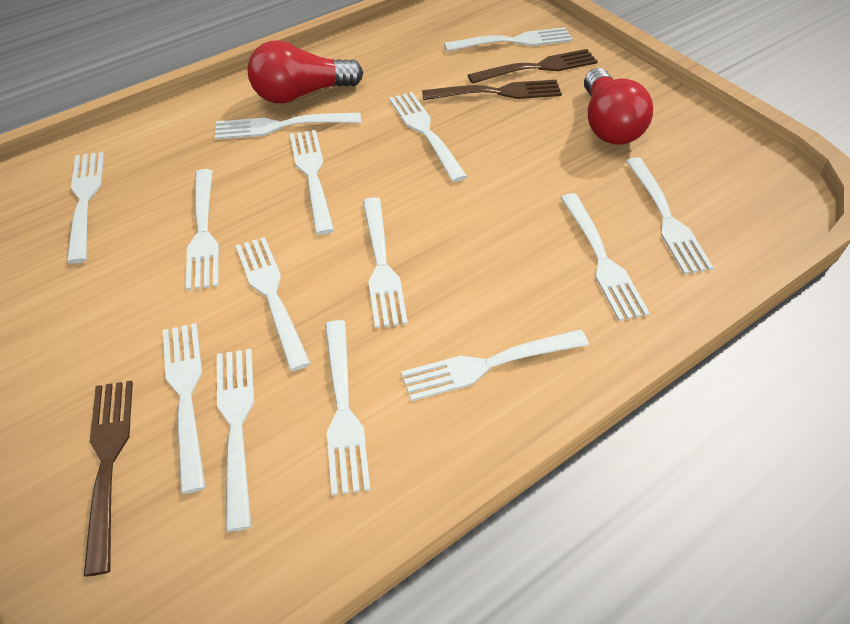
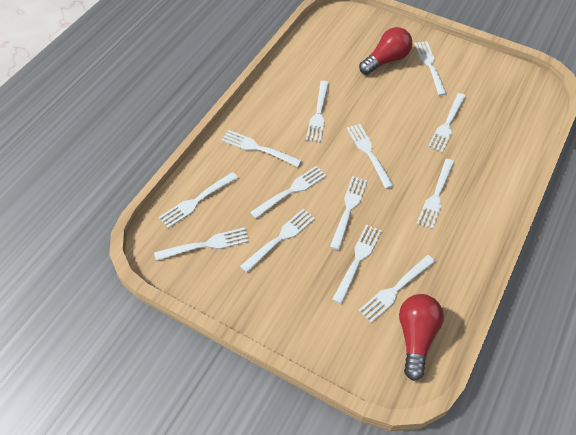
brown fork: 3 -> 0
white fork: 14 -> 13

